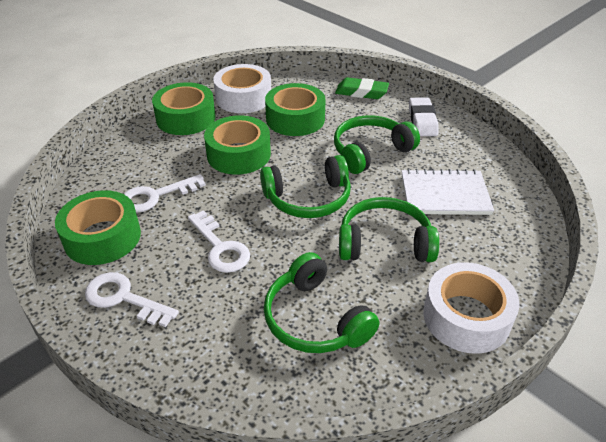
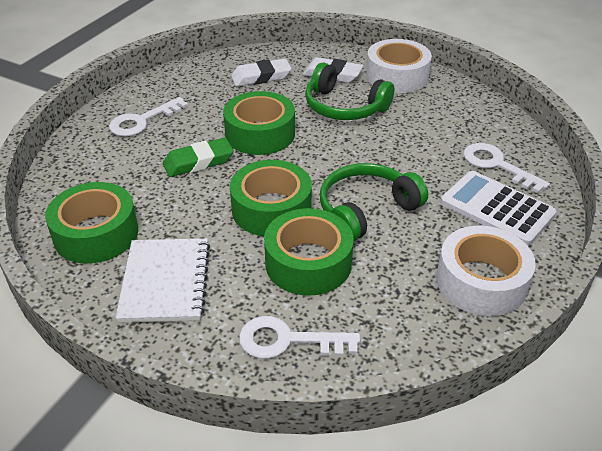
green headphones: 4 -> 2
white calculator: 0 -> 1
white eraser: 1 -> 2

